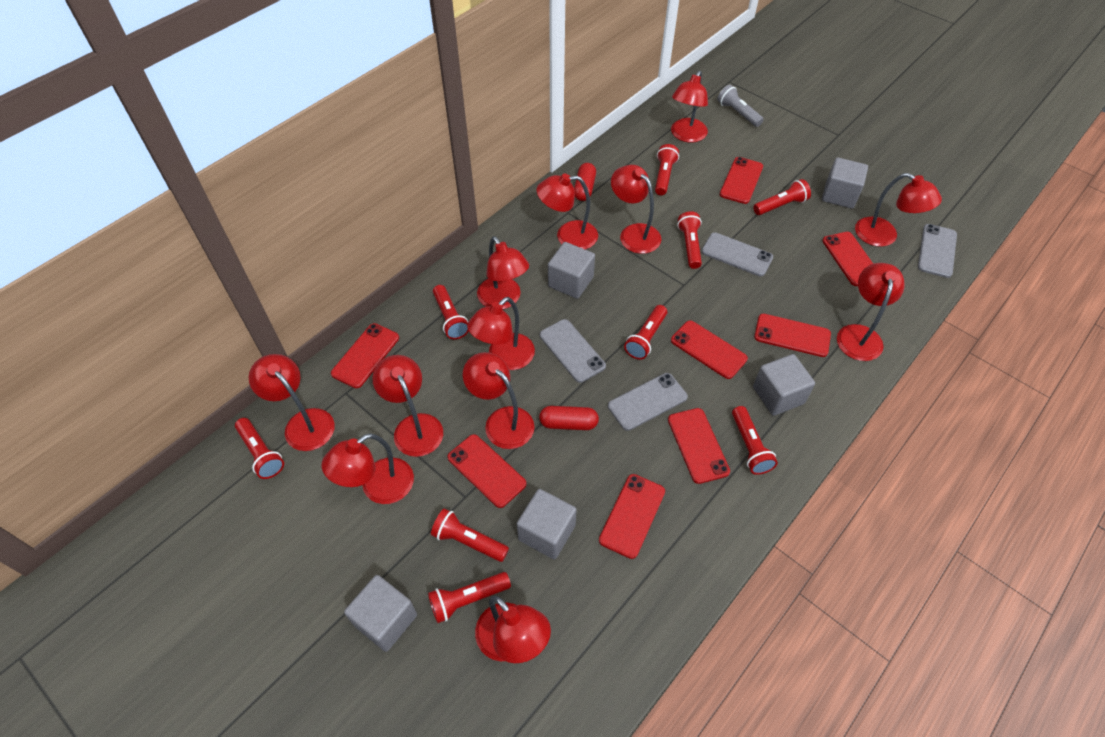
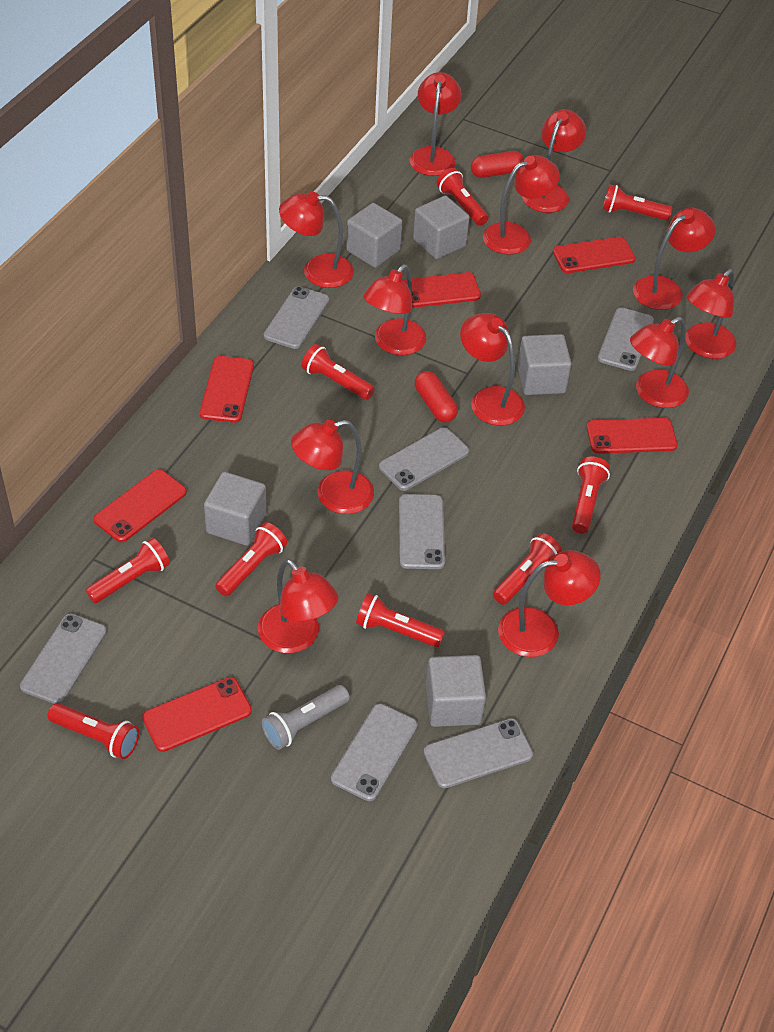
grey phone: 4 -> 7
red phone: 8 -> 6

